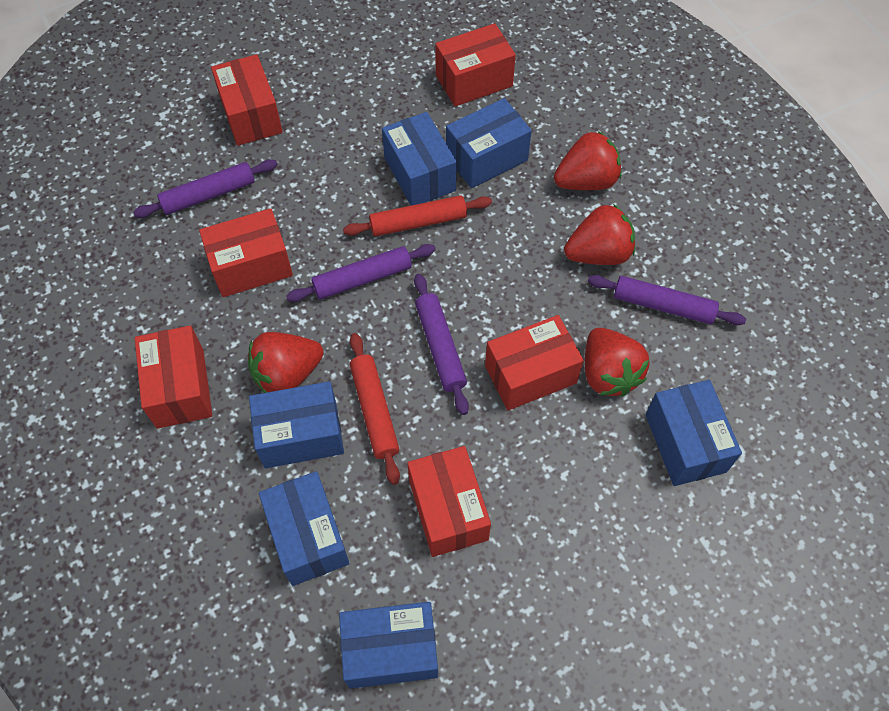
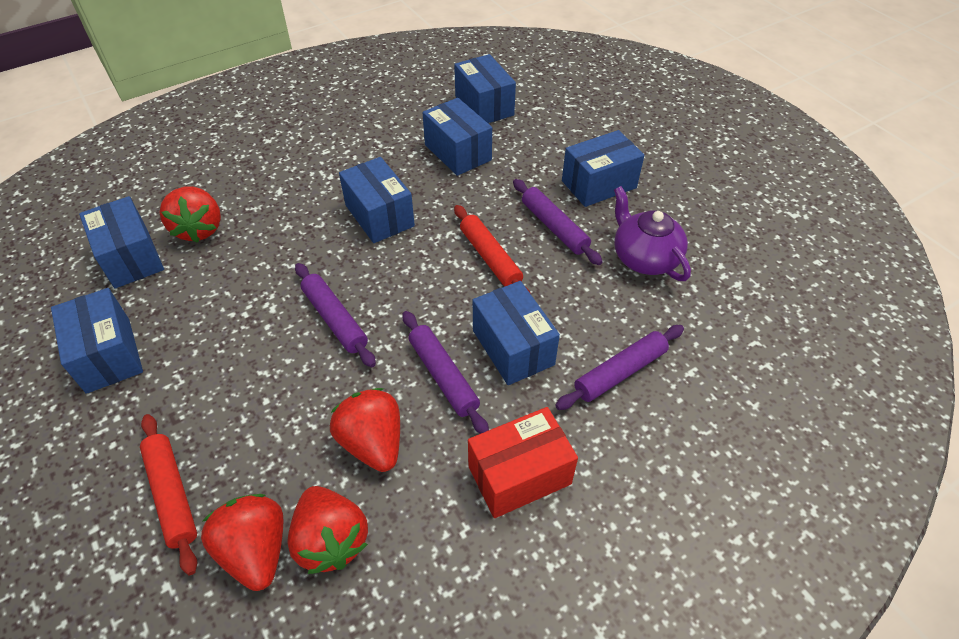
blue box: 6 -> 7
purple teapot: 0 -> 1
red box: 6 -> 1

